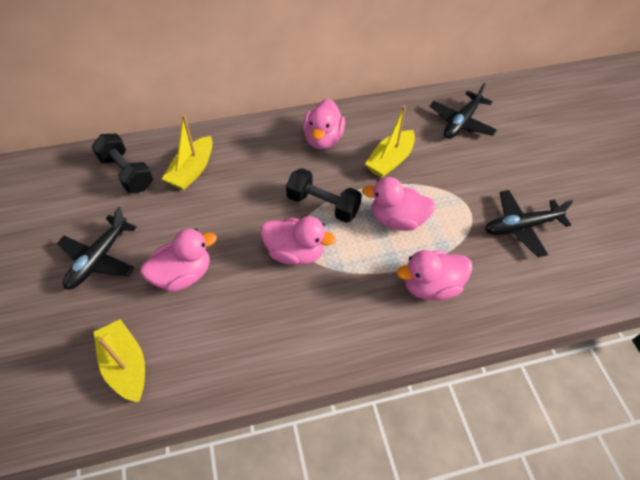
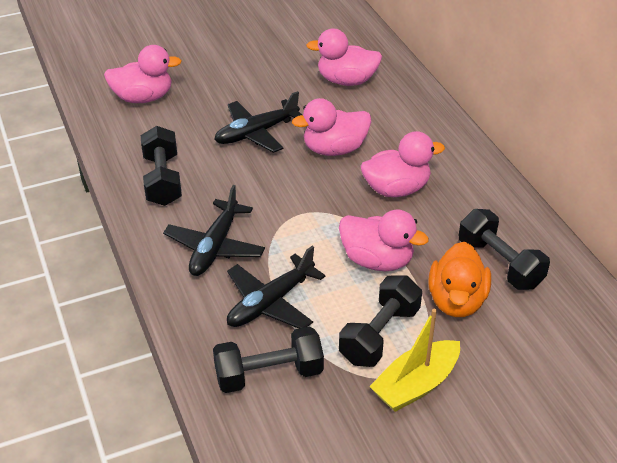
black dumbbell: 2 -> 4
orange duck: 0 -> 1
yellow boat: 3 -> 1

